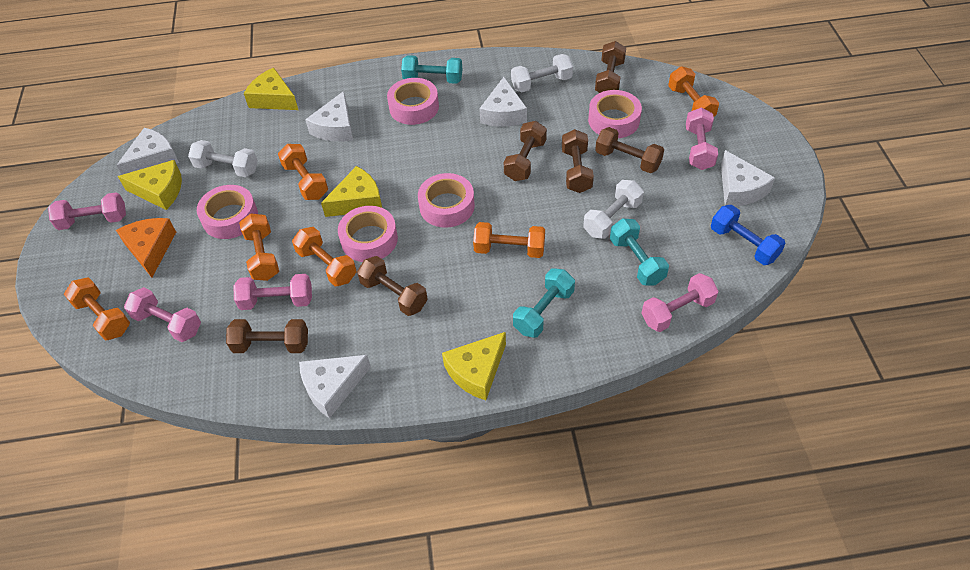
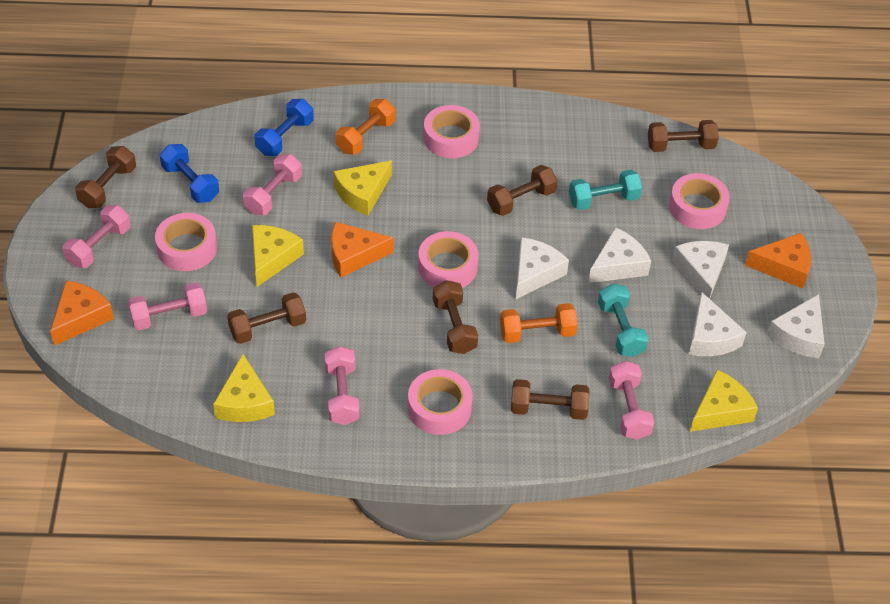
blue dumbbell: 1 -> 2
orange cheese: 1 -> 3
orange dumbbell: 6 -> 2
turquoise dumbbell: 3 -> 2
white dumbbell: 3 -> 0

